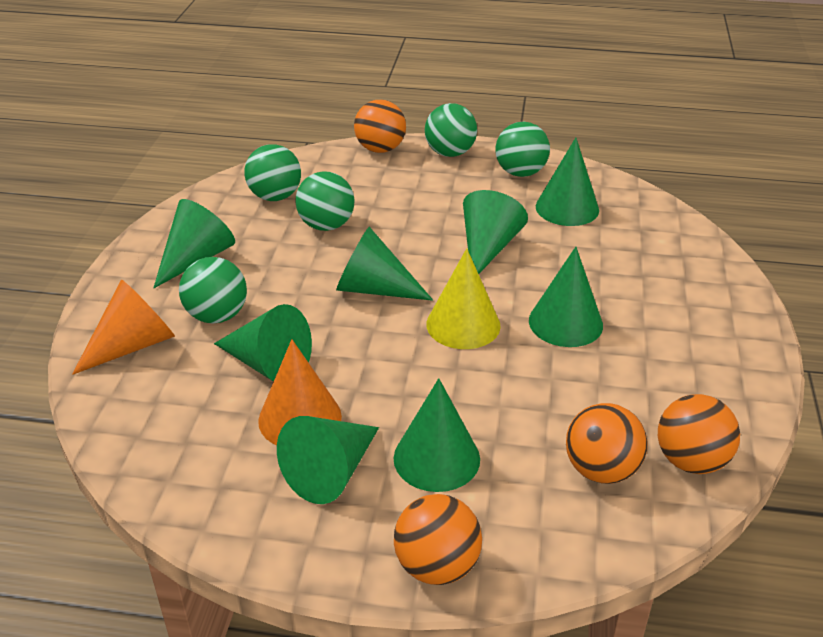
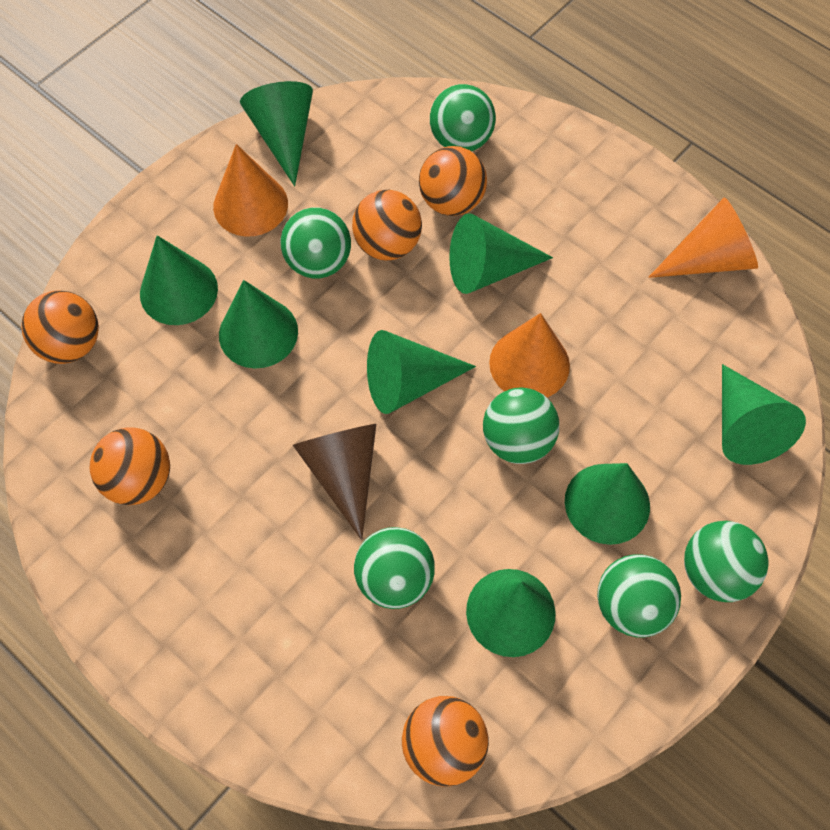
brown cone: 0 -> 1
green ball: 5 -> 6
orange ball: 4 -> 5
orange cone: 2 -> 3
yellow cone: 1 -> 0

